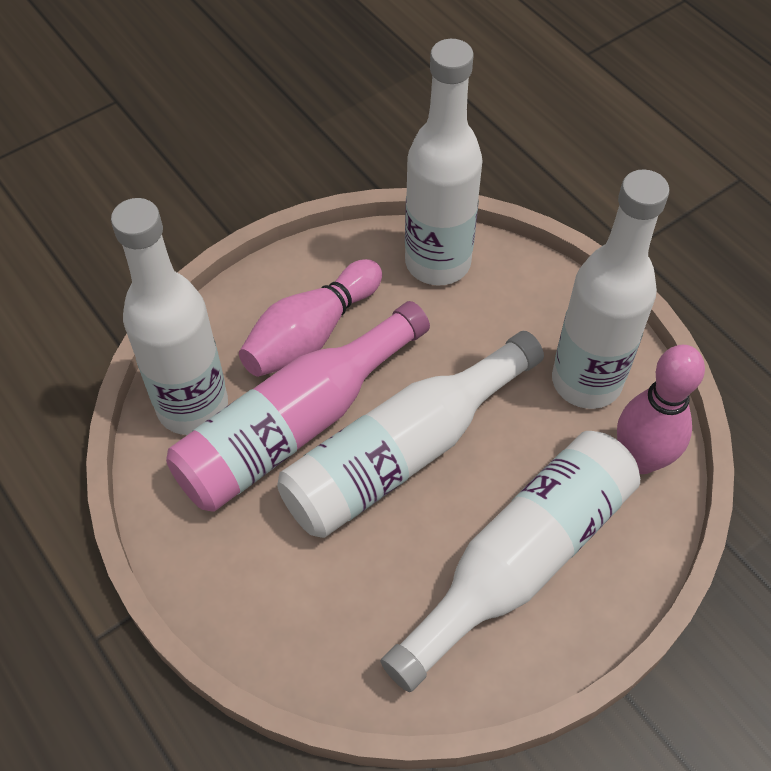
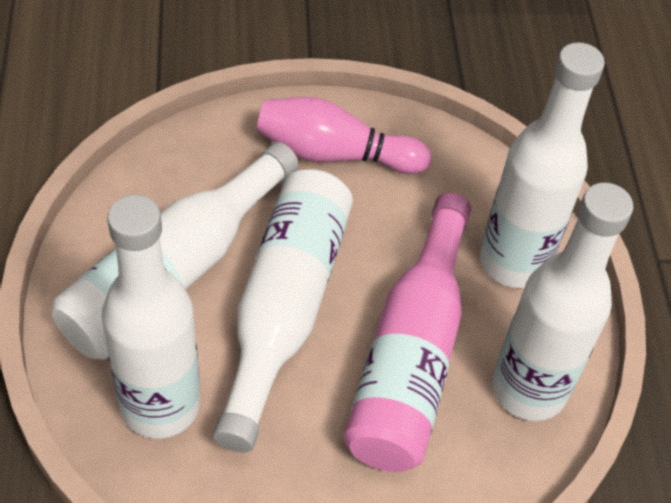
pink bowling pin: 2 -> 1

